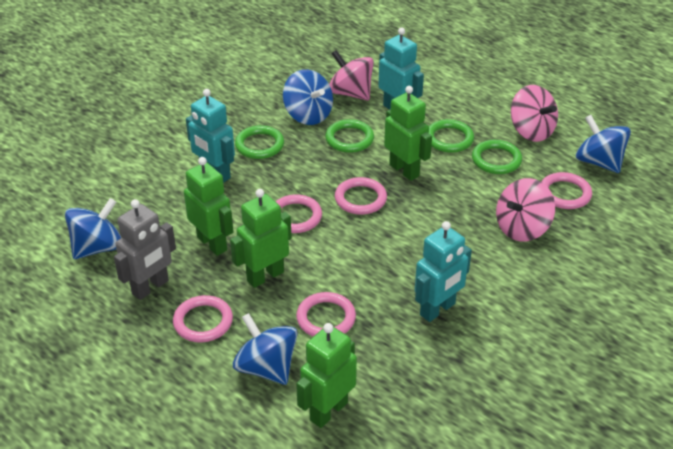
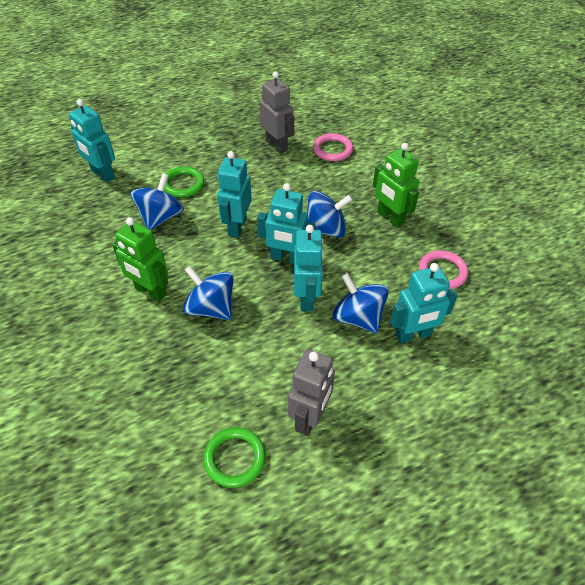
green ring: 4 -> 2
green robot: 4 -> 2
grey robot: 1 -> 2
pink ring: 5 -> 2
pink spinning top: 3 -> 0
turquoise robot: 3 -> 5

